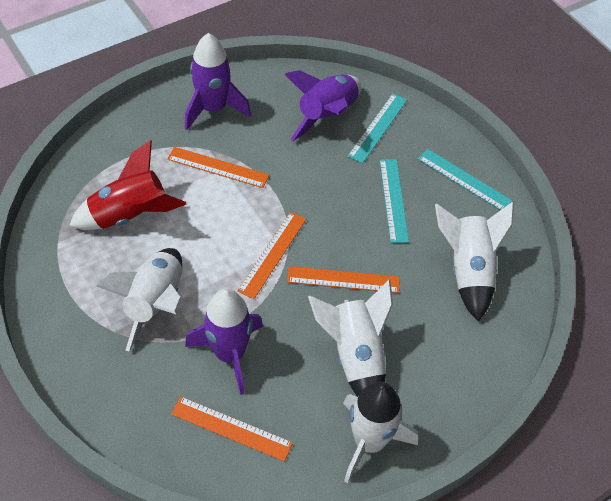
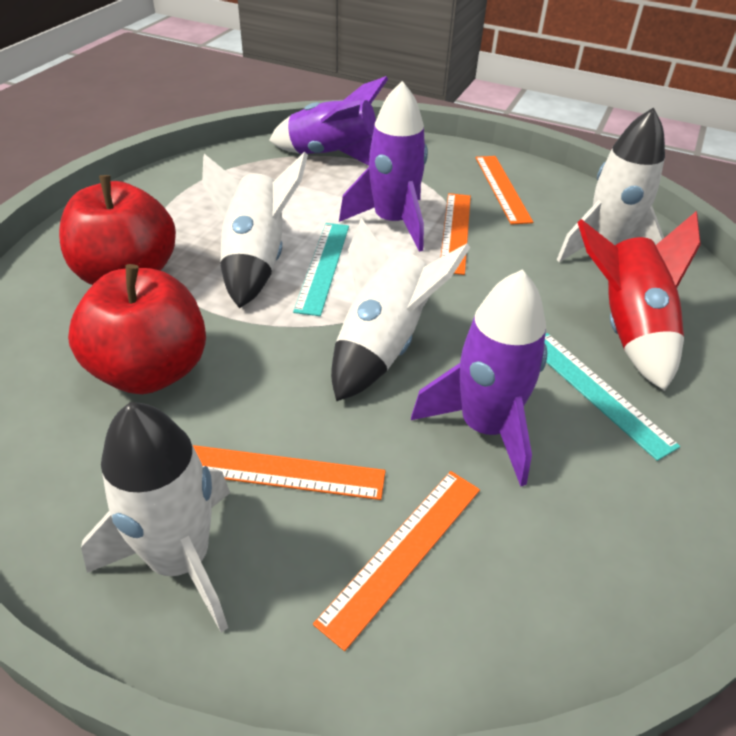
red apple: 0 -> 2
turquoise ruler: 3 -> 2

